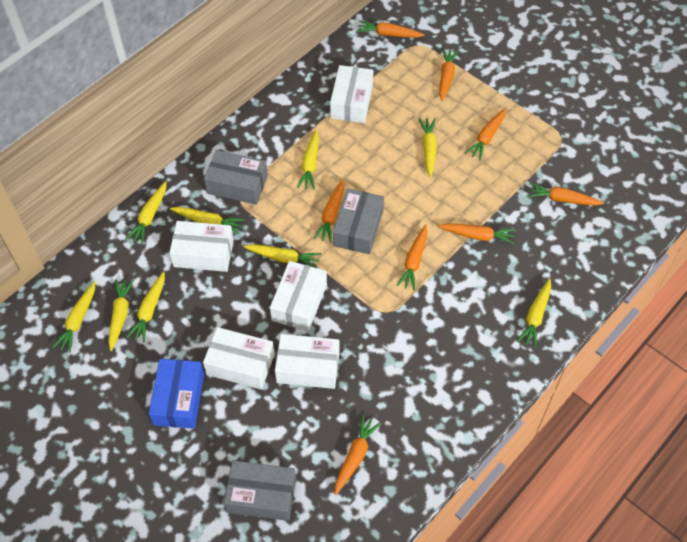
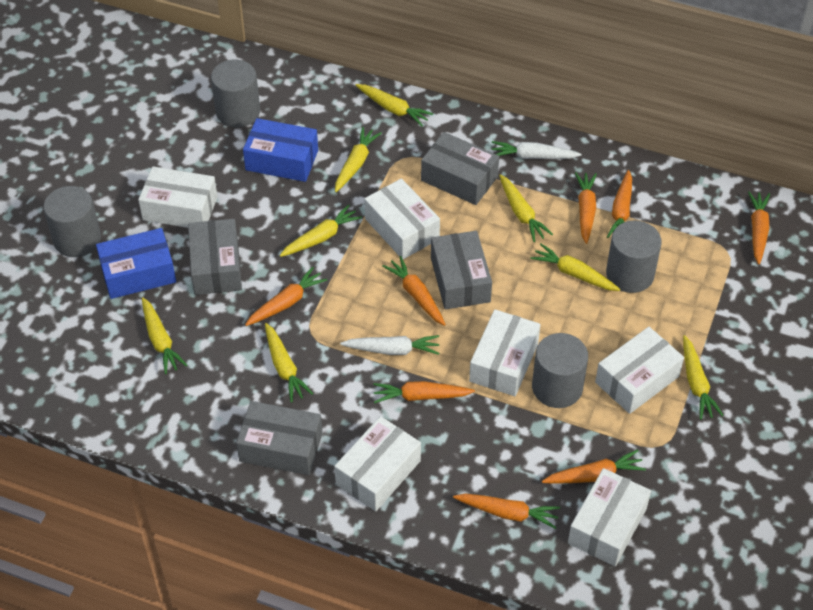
blue box: 1 -> 2
grey box: 3 -> 4
grey cylinder: 0 -> 4
white box: 5 -> 6
white carrot: 0 -> 2
yellow carrot: 9 -> 8

